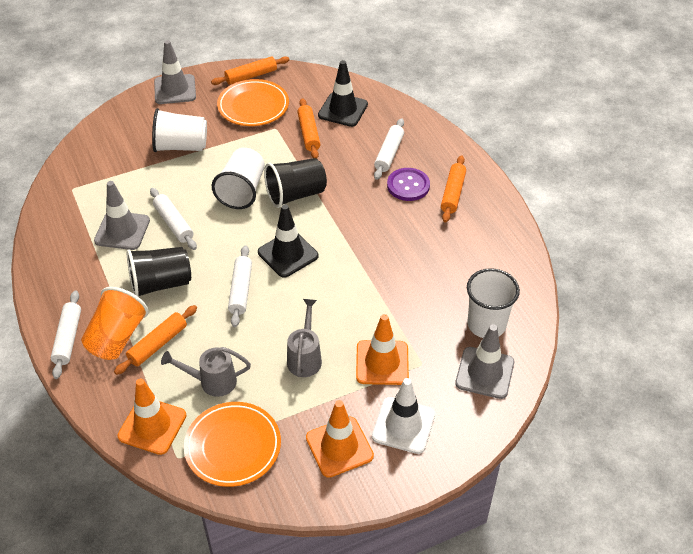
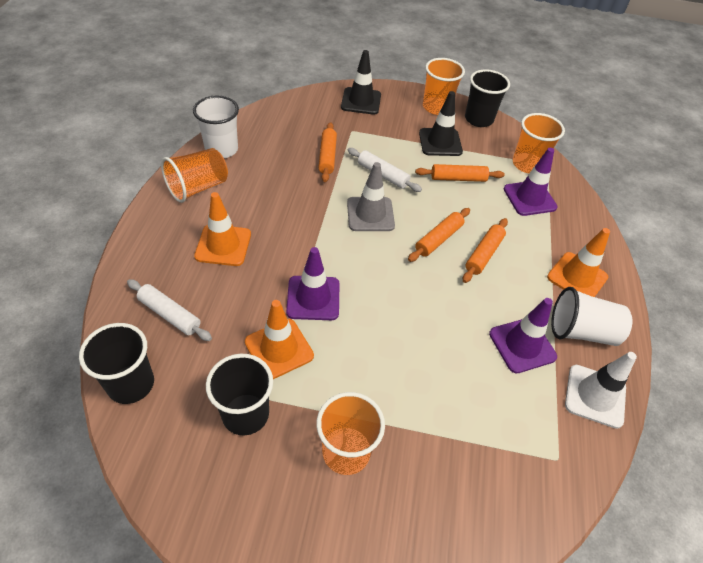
black cup: 2 -> 3
grey traffic cone: 3 -> 1
grey watering can: 2 -> 0
orange cup: 1 -> 4
orange plate: 2 -> 0
purple button: 1 -> 0
purple traffic cone: 0 -> 3
white cup: 3 -> 2
white rolling pin: 4 -> 2

